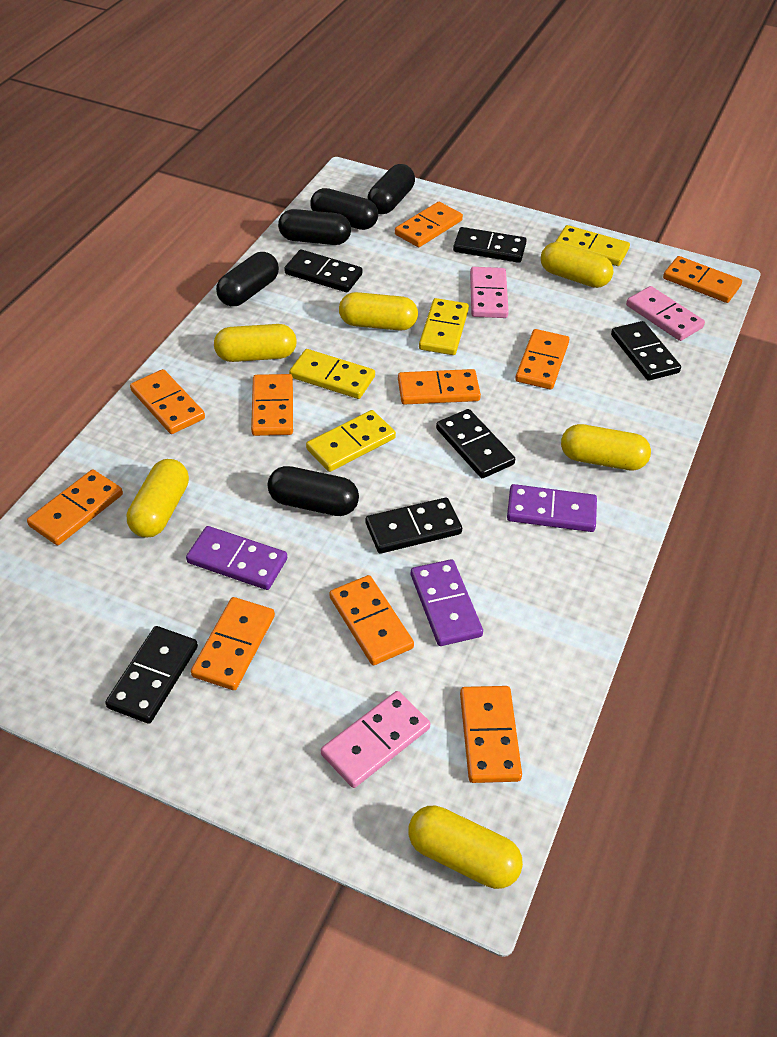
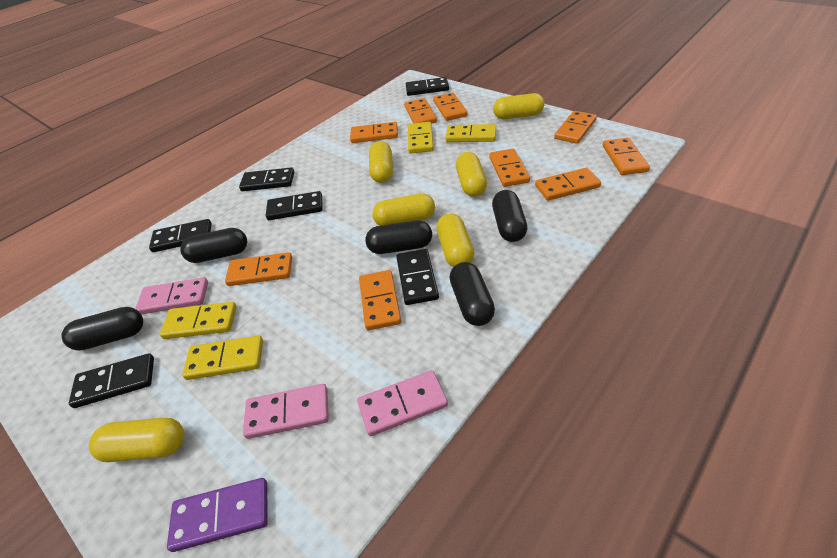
orange domino: 10 -> 9
purple domino: 3 -> 1

